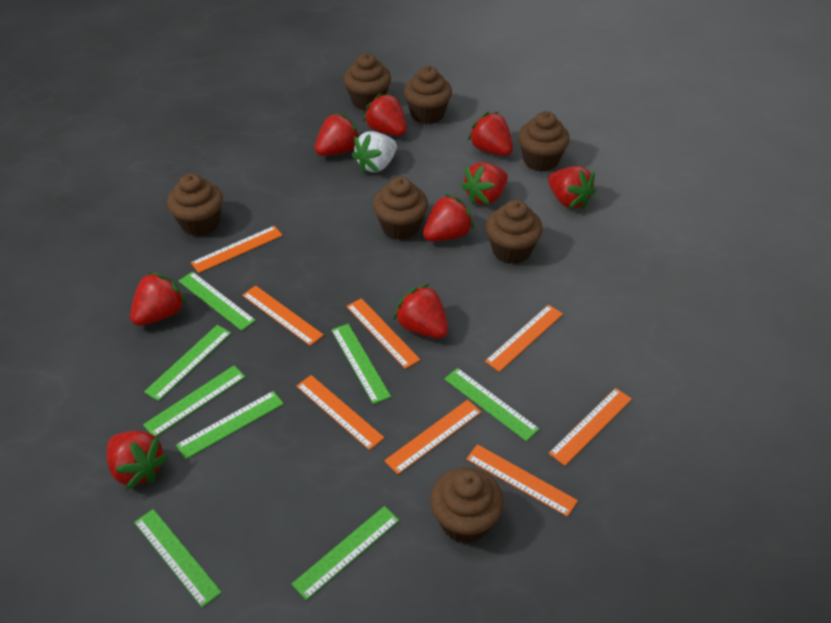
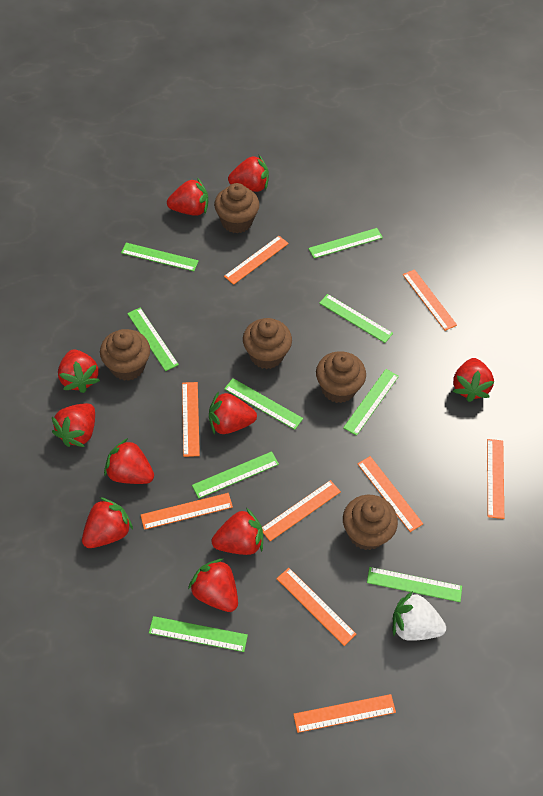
brown cupcake: 7 -> 5
green ruler: 8 -> 9
orange ruler: 8 -> 9
red strawberry: 9 -> 10

